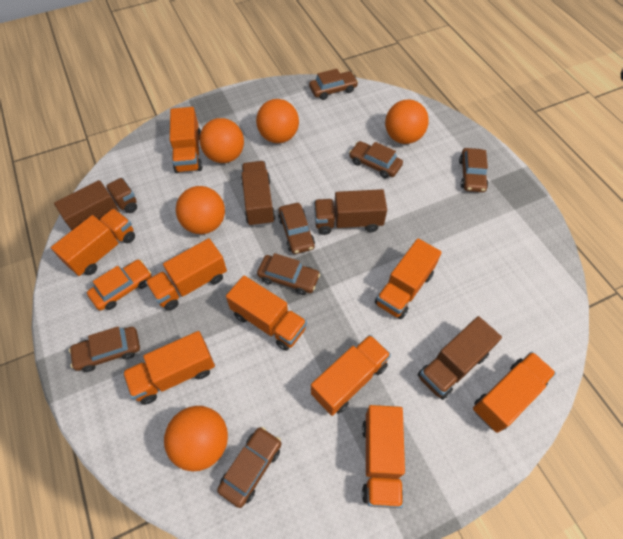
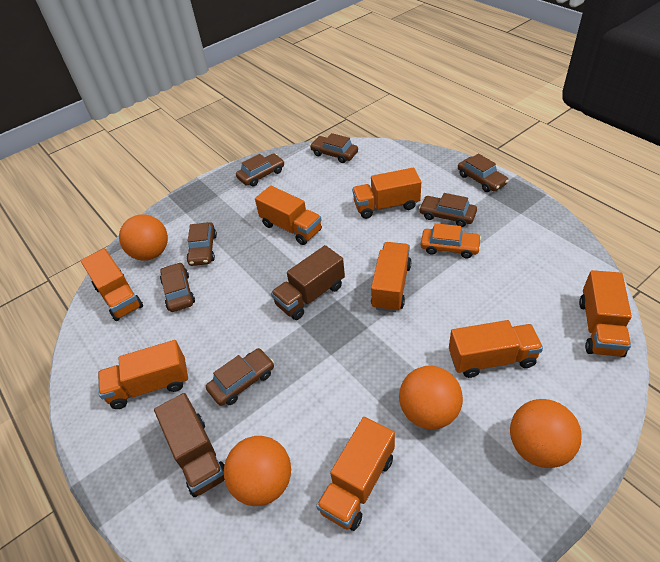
brown truck: 4 -> 2
orange ball: 5 -> 4
orange truck: 9 -> 8

